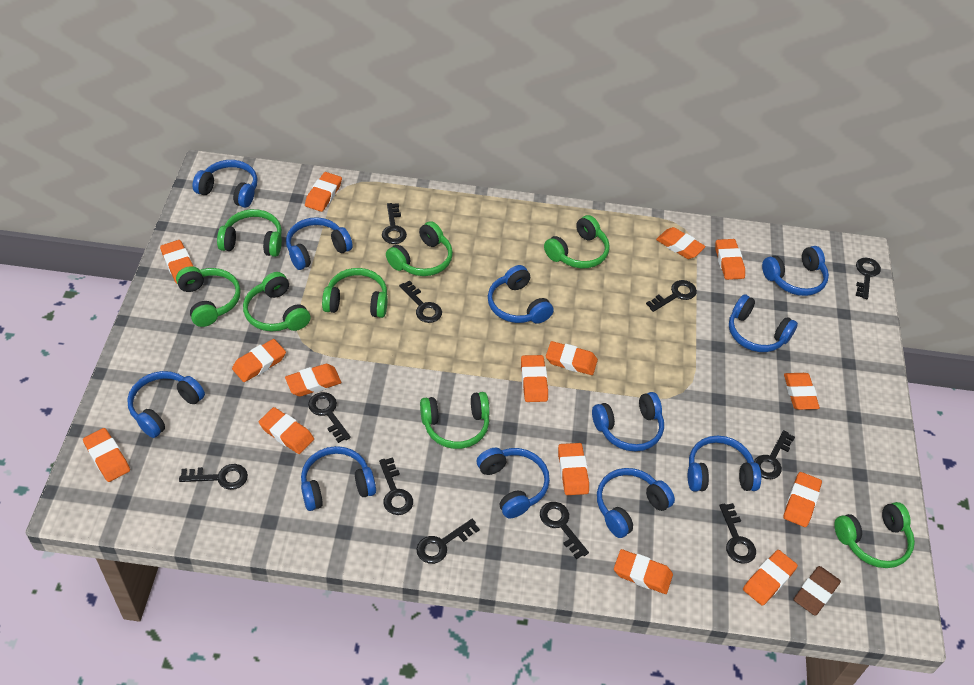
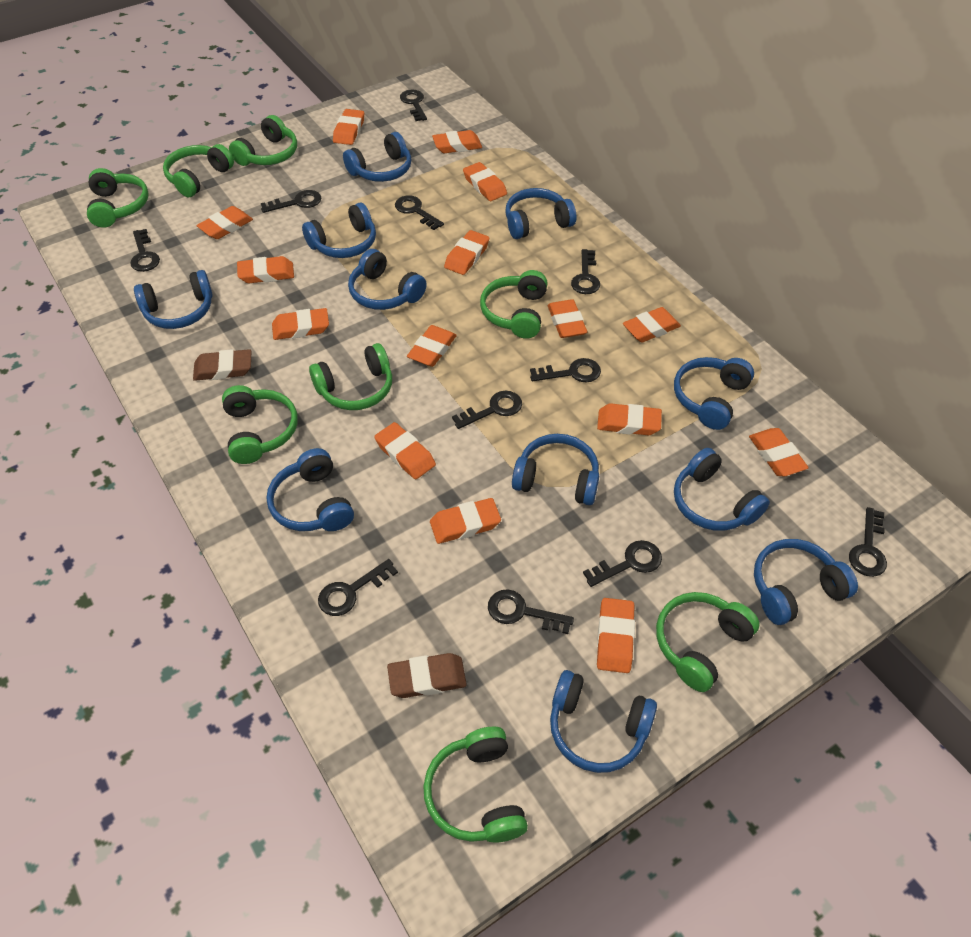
brown eraser: 1 -> 2

